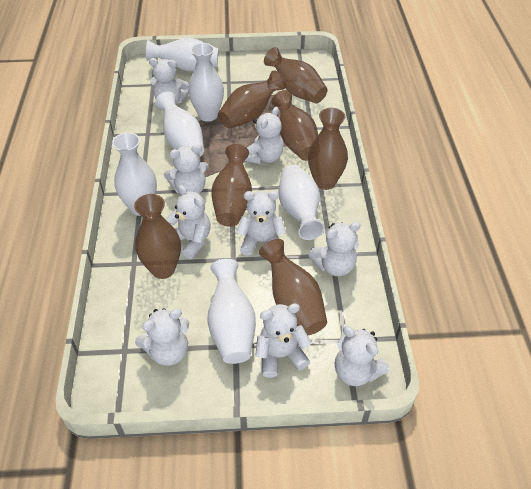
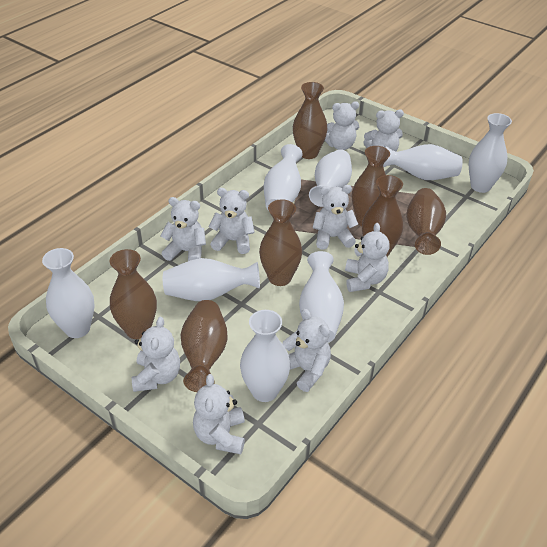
white vase: 6 -> 8

